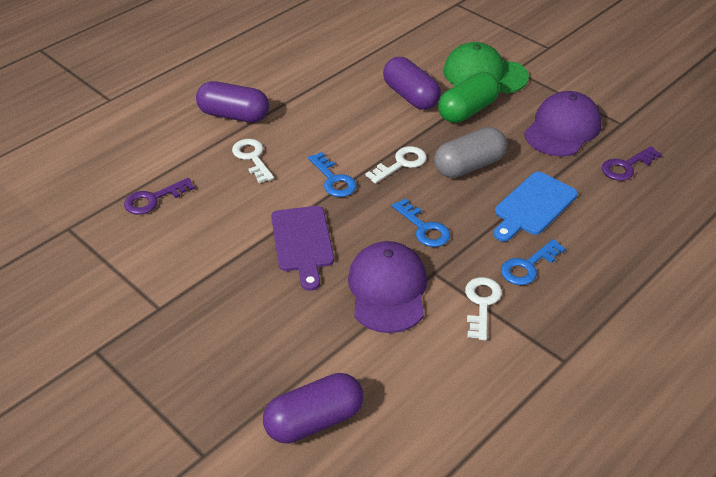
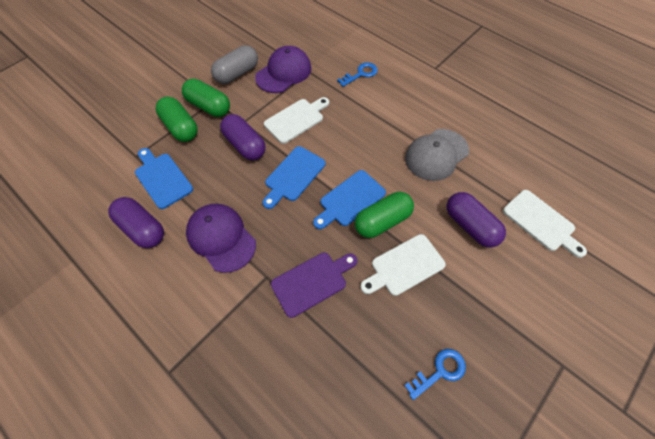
blue cutting board: 1 -> 3
blue key: 3 -> 2
green cap: 1 -> 0
green capsule: 1 -> 3
grey cap: 0 -> 1
purple key: 2 -> 0
white cutting board: 0 -> 3
white key: 3 -> 0

